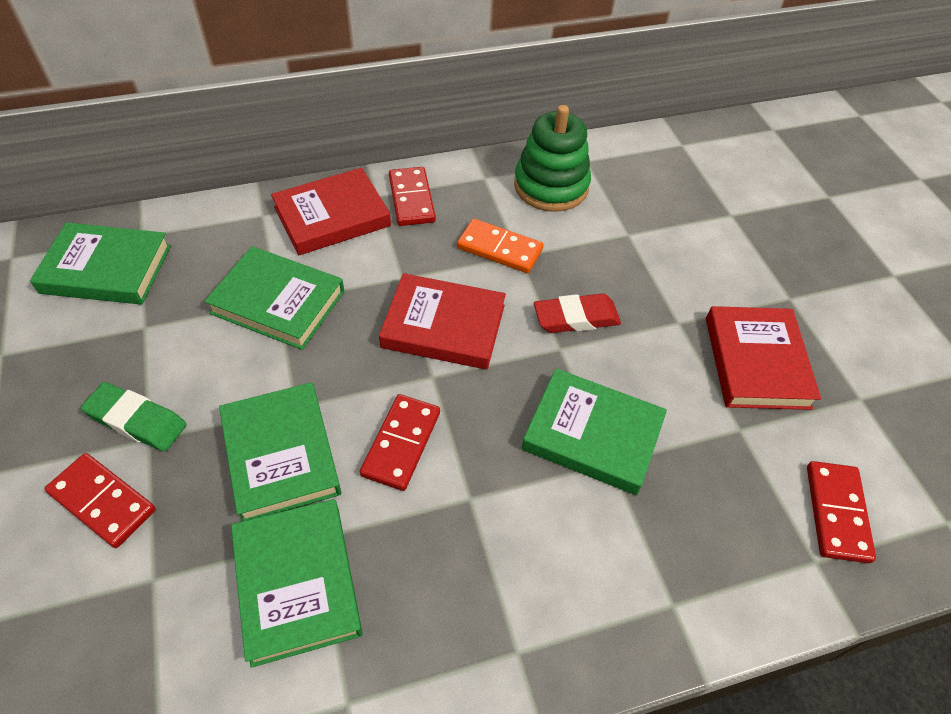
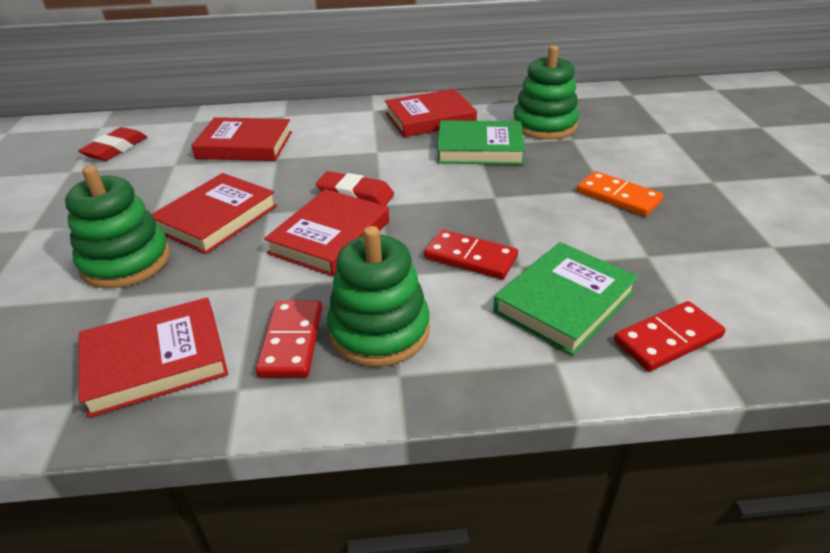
green book: 5 -> 2
green eraser: 1 -> 0
green stacking toy: 1 -> 3
red book: 3 -> 5
red domino: 4 -> 3
red eraser: 1 -> 2

